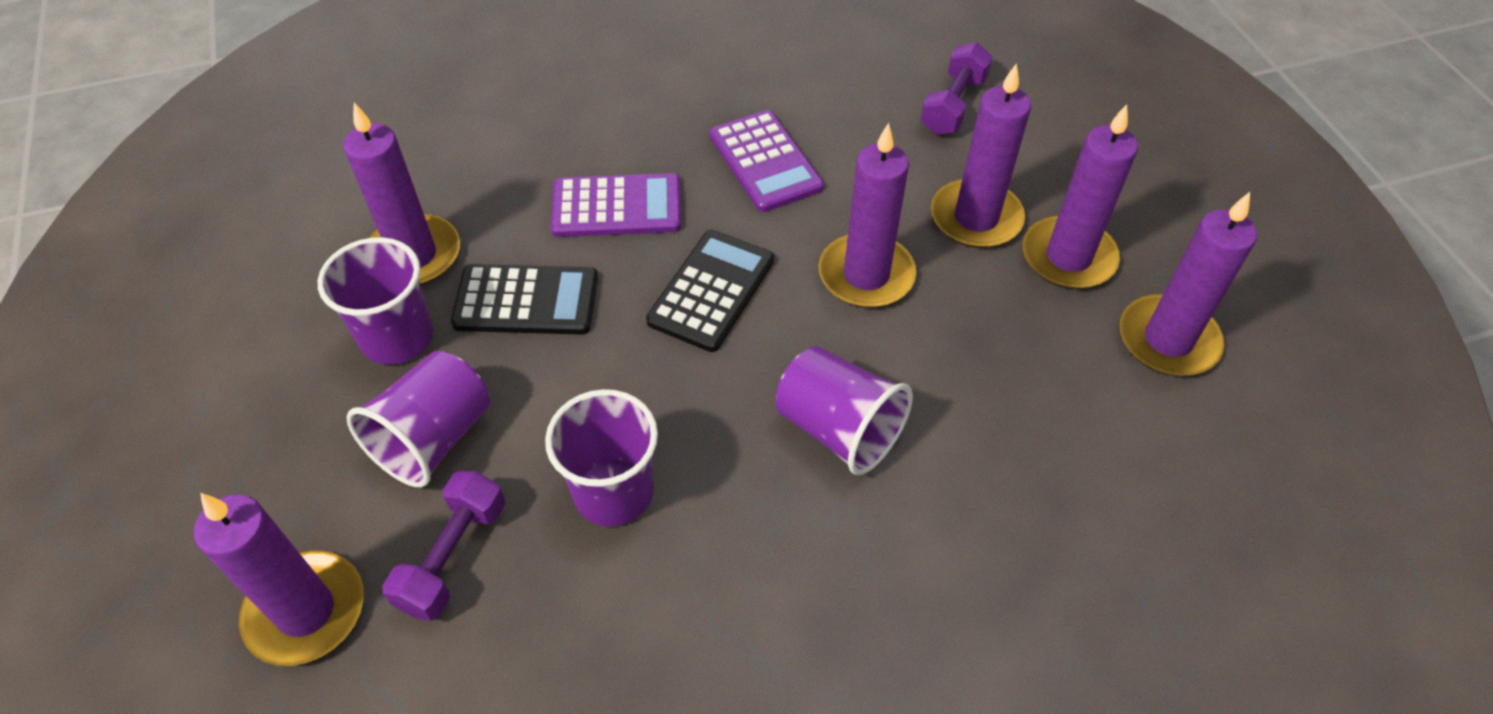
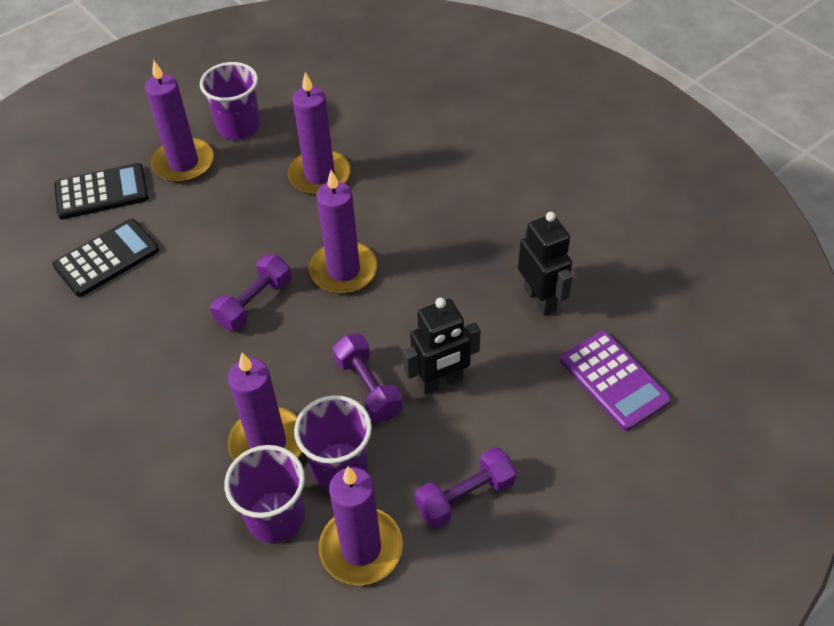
black robot: 0 -> 2
purple calculator: 2 -> 1
purple candle: 6 -> 5
purple cup: 4 -> 3
purple dumbbell: 2 -> 3

